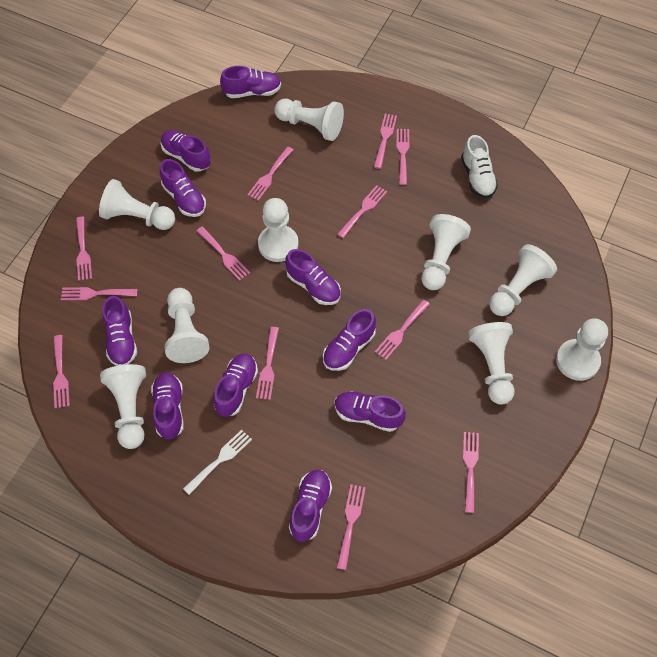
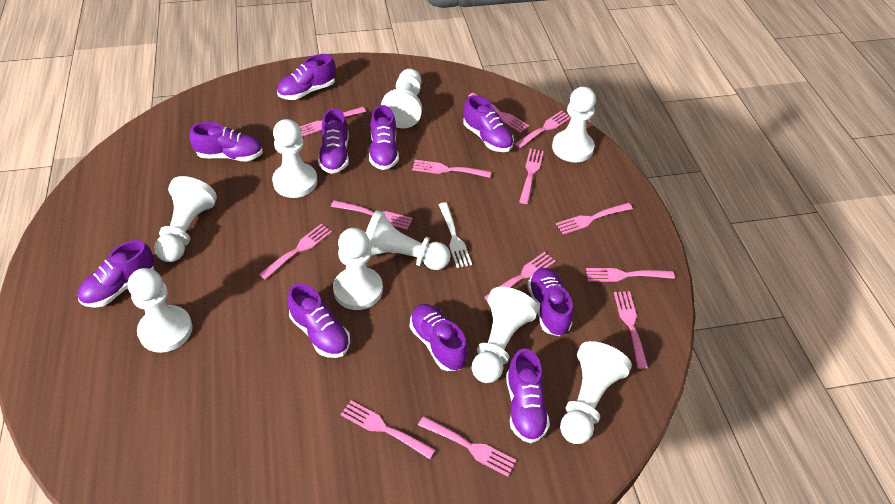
pink fork: 12 -> 13
white shoe: 1 -> 0

